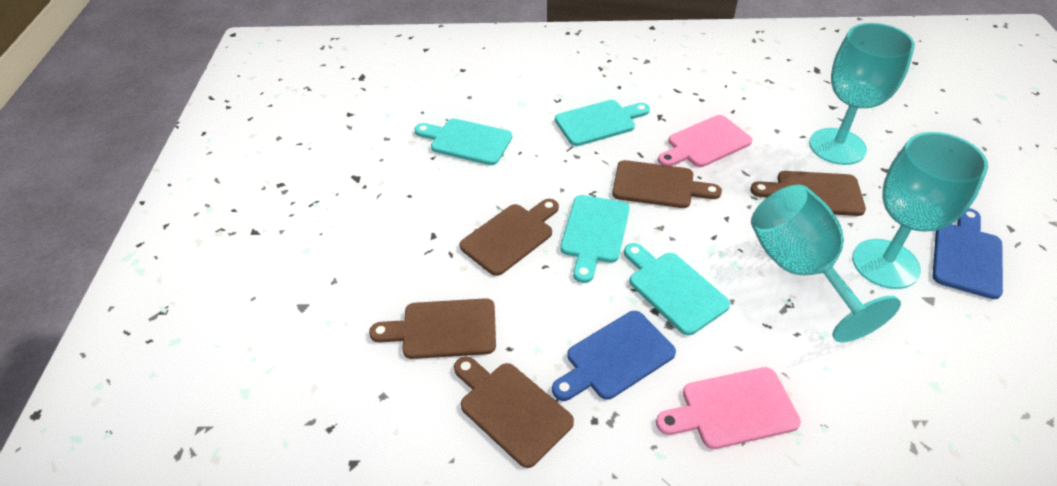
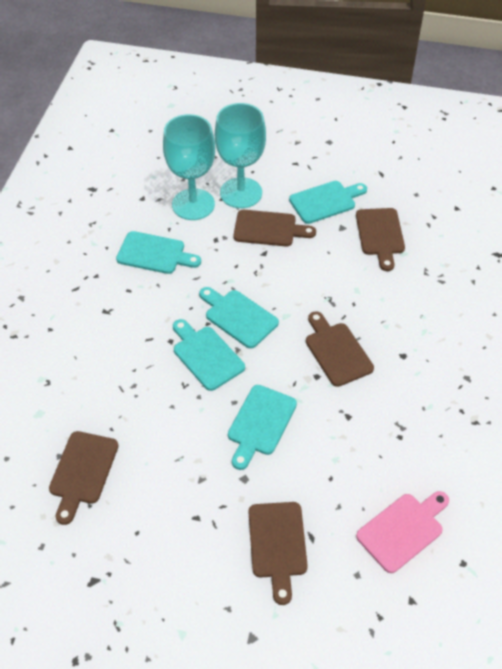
blue cutting board: 2 -> 0
pink cutting board: 2 -> 1
turquoise cutting board: 4 -> 5
turquoise goblet: 3 -> 2

